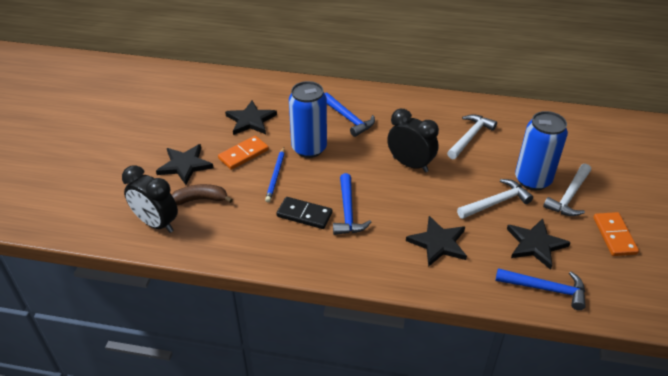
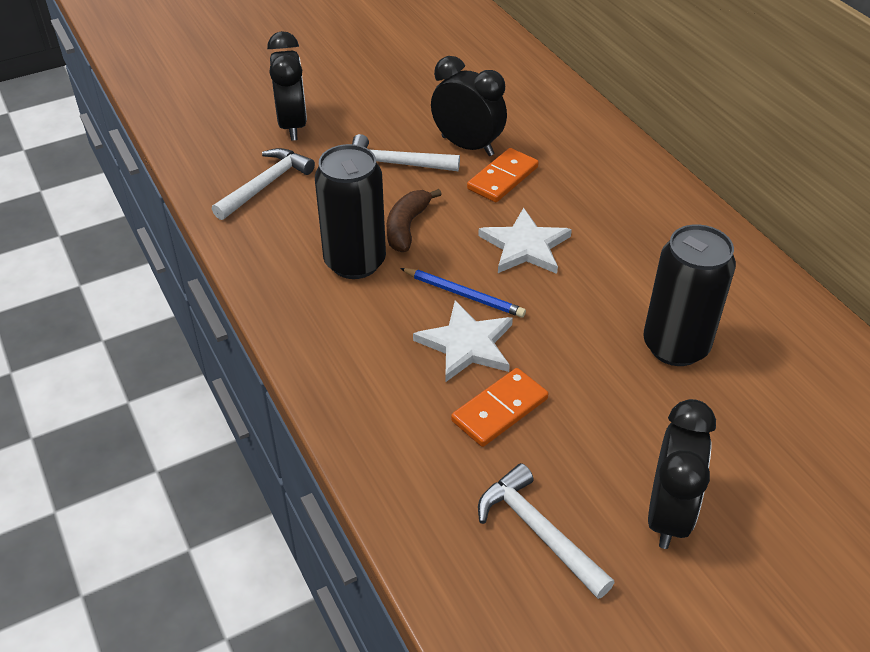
black can: 0 -> 2
black clock: 2 -> 3
black domino: 1 -> 0
black star: 4 -> 0
blue can: 2 -> 0
blue hammer: 3 -> 0
white star: 0 -> 2

